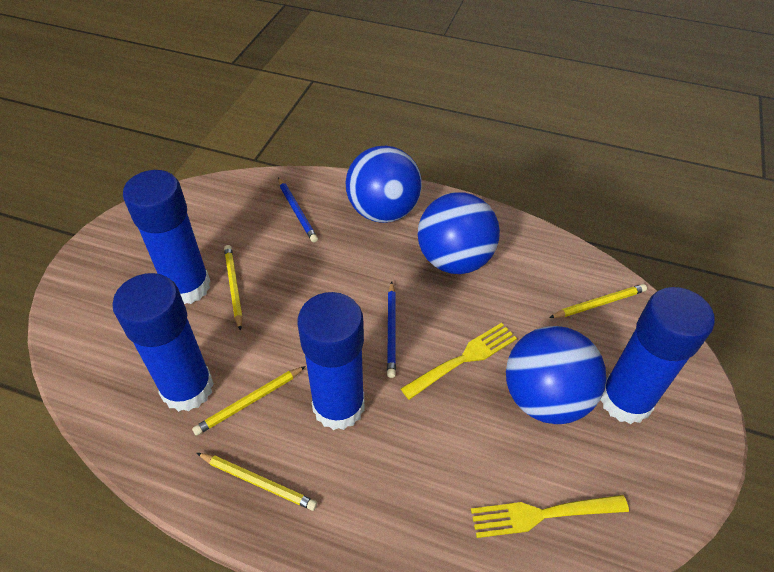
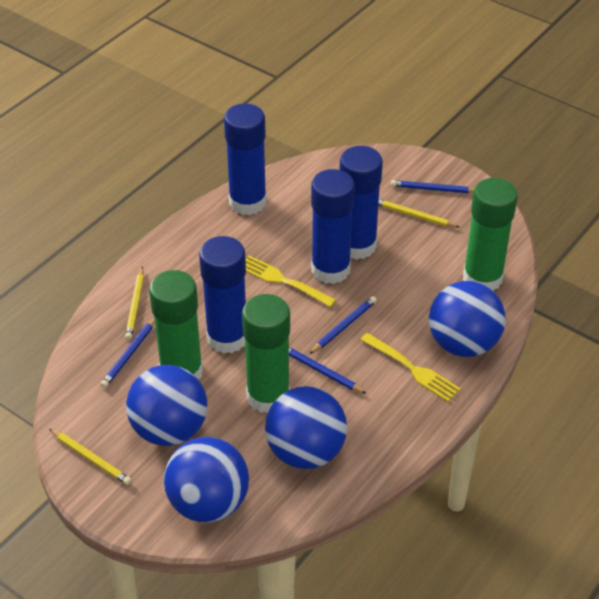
blue ball: 3 -> 4
blue pencil: 2 -> 4
green glue stick: 0 -> 3
yellow pencil: 4 -> 3

